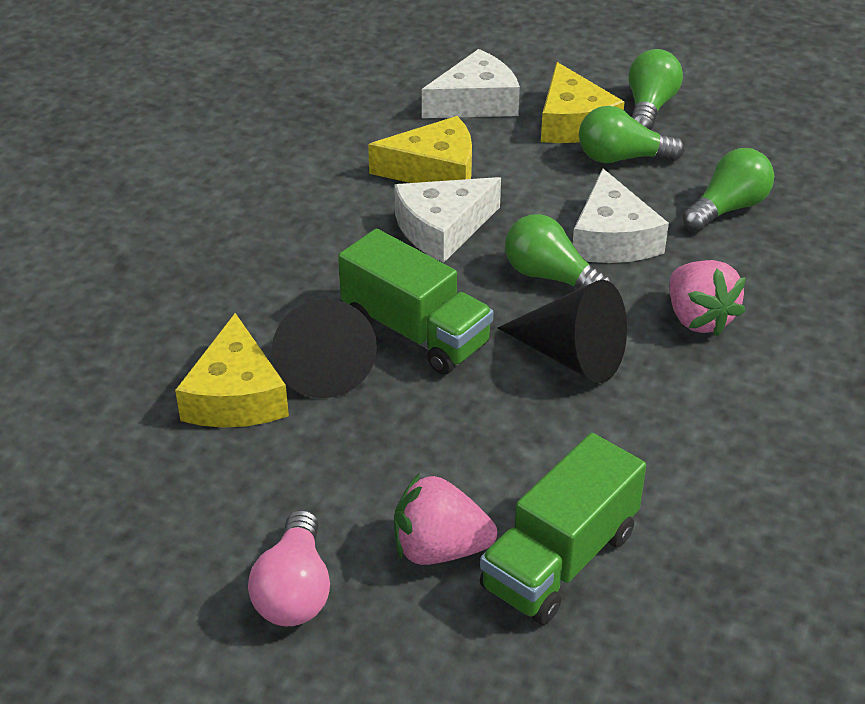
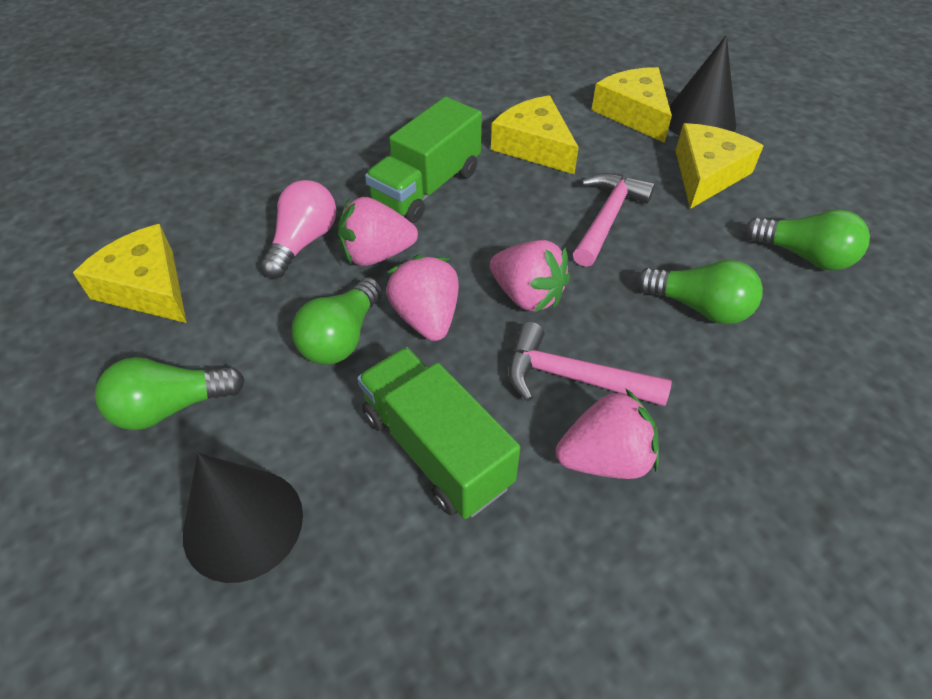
pink hammer: 0 -> 2
pink strawberry: 2 -> 4
white cheese: 3 -> 0
yellow cheese: 3 -> 4

